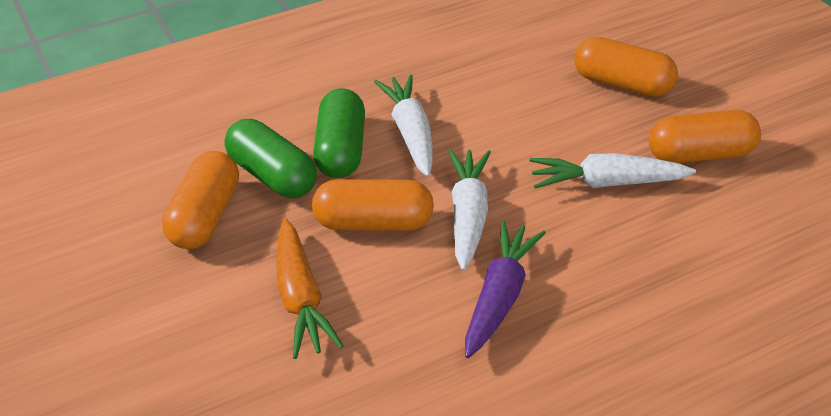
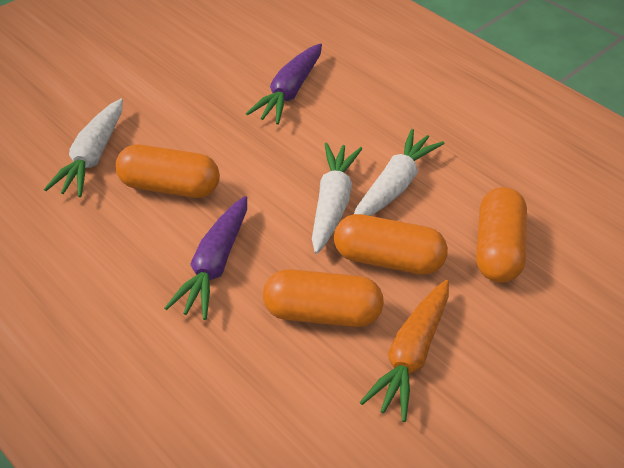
green capsule: 2 -> 0
purple carrot: 1 -> 2

